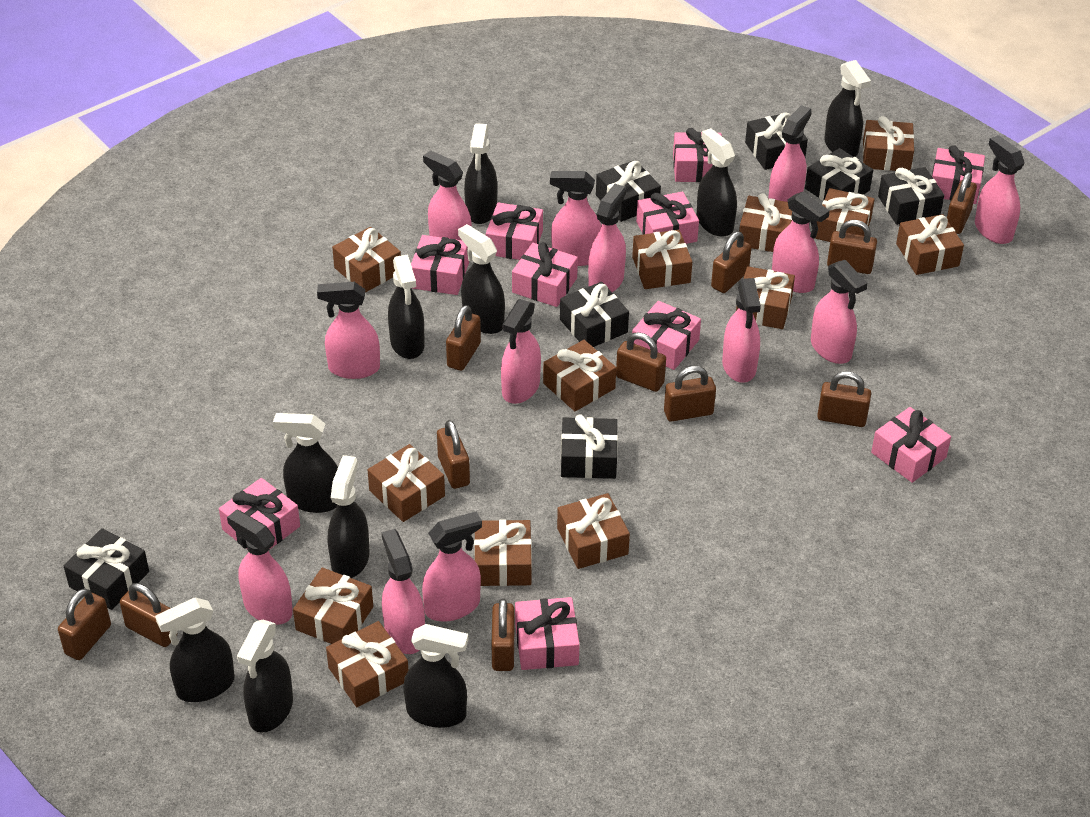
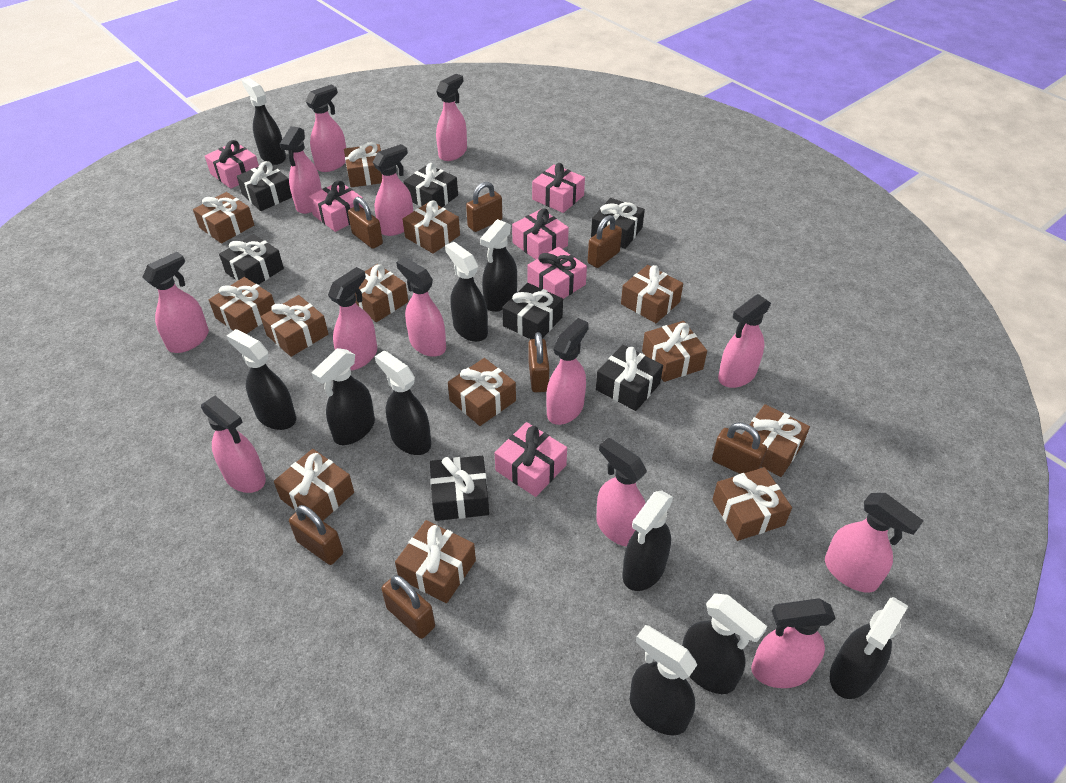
brown padlock: 11 -> 7
pink gift: 10 -> 6

